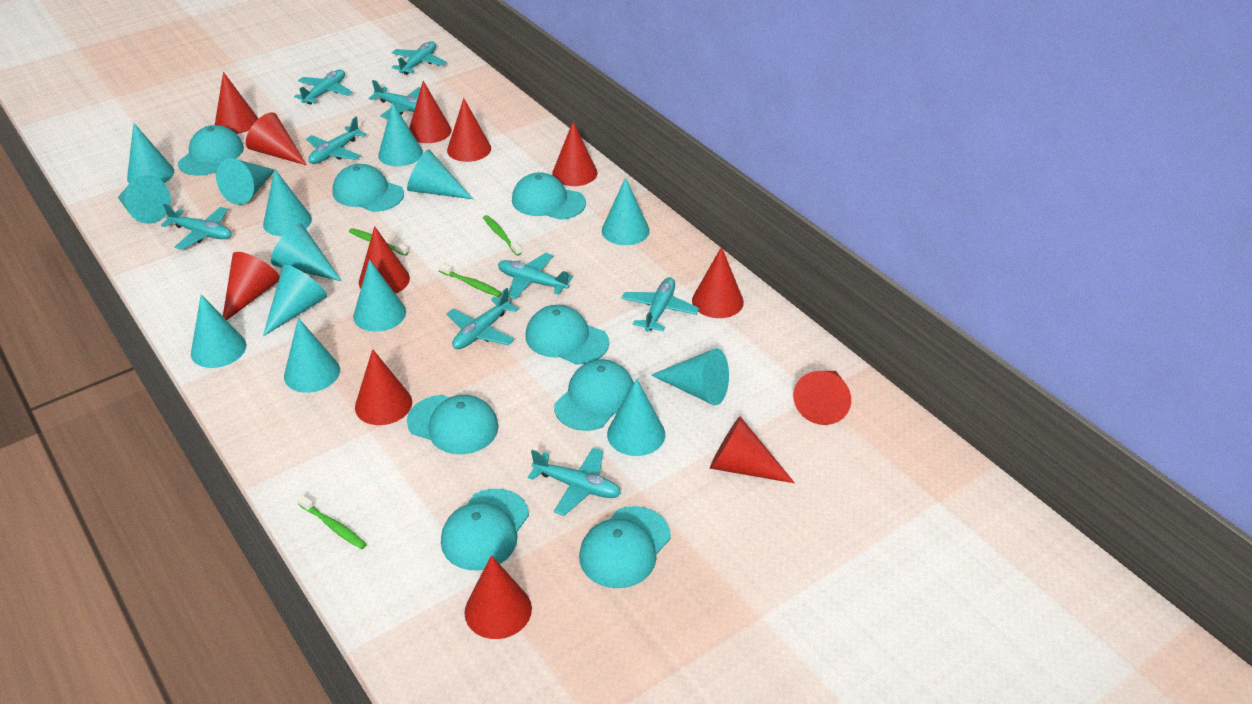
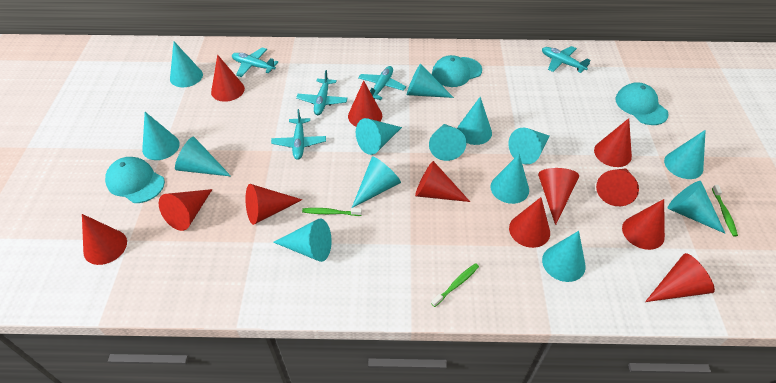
green toothbrush: 4 -> 3
turquoise cap: 8 -> 3
turquoise plane: 9 -> 5

